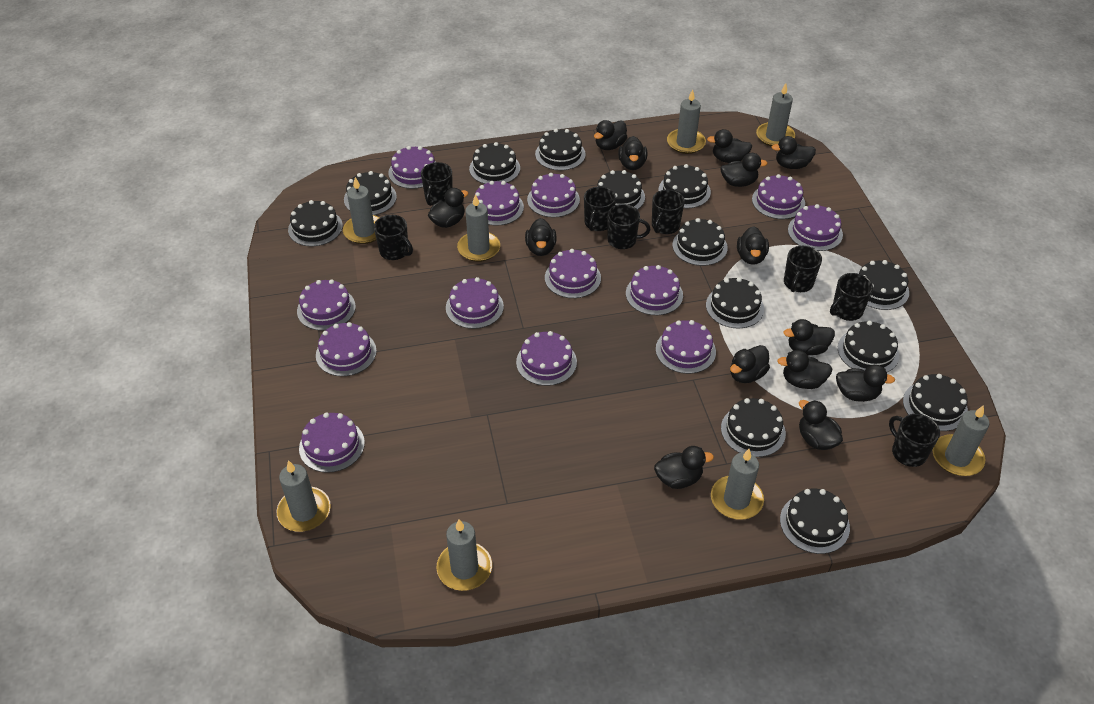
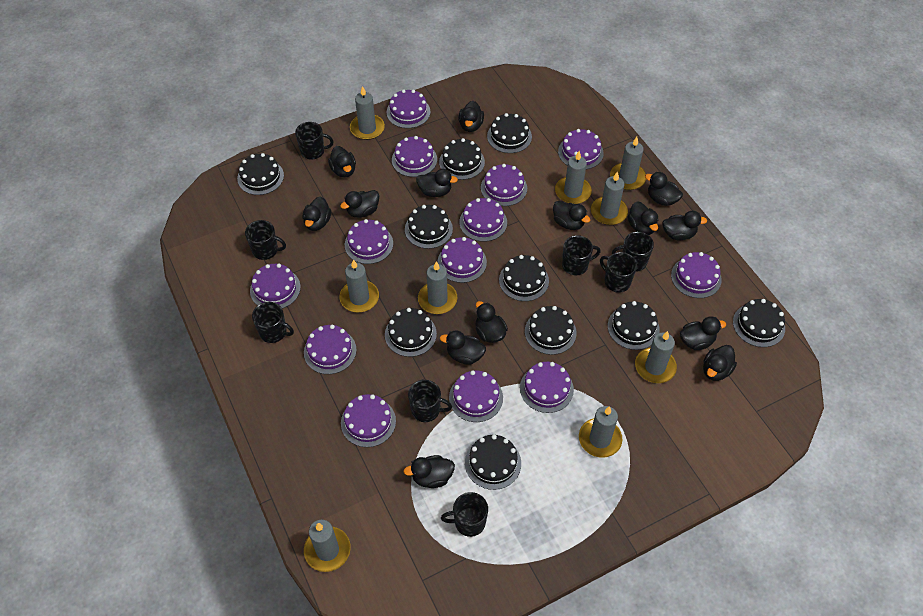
black cake: 13 -> 10
grey candle: 8 -> 9

